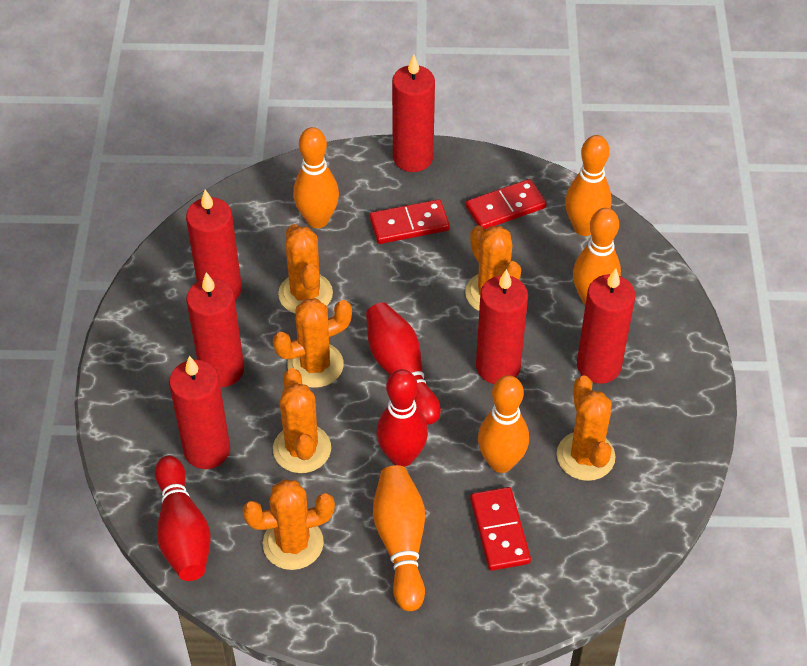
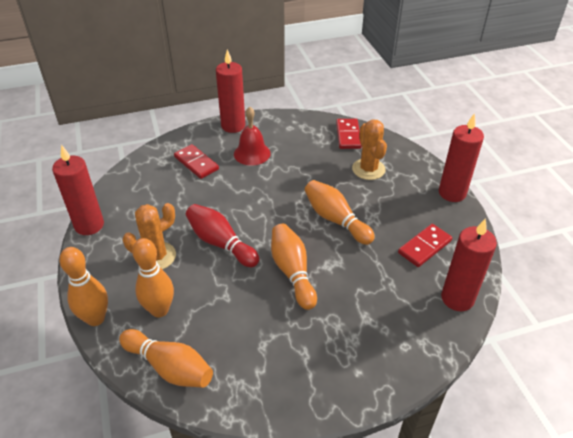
orange cactus: 6 -> 2
red bell: 0 -> 1
red bowling pin: 3 -> 1
red candle: 6 -> 4

